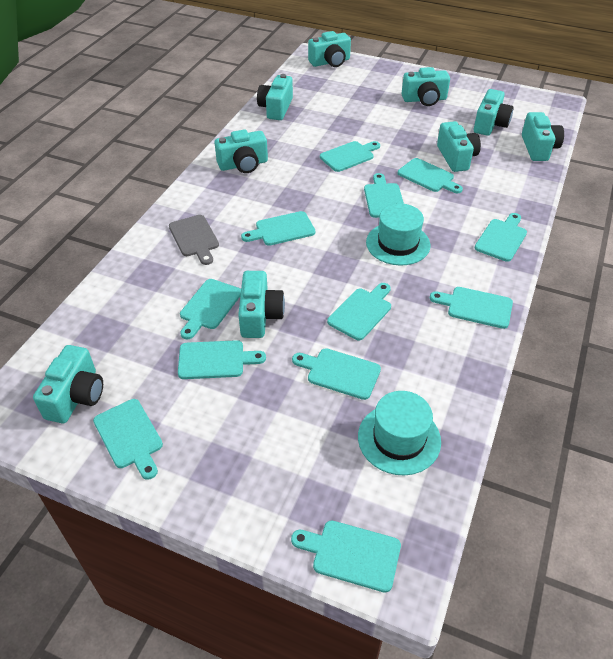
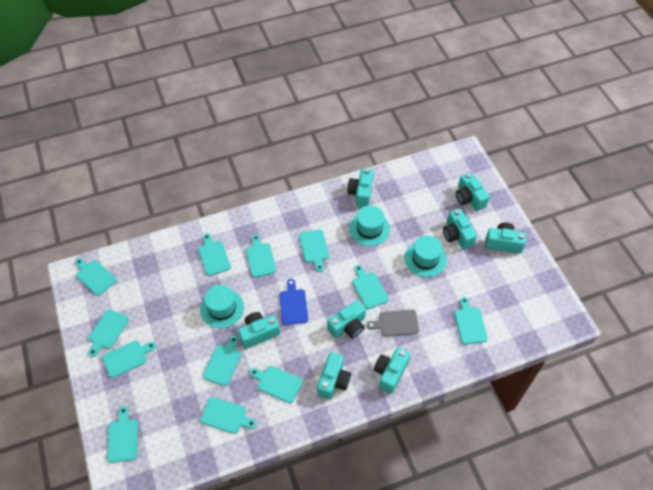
blue cutting board: 0 -> 1
turquoise camera: 9 -> 8
turquoise hat: 2 -> 3

